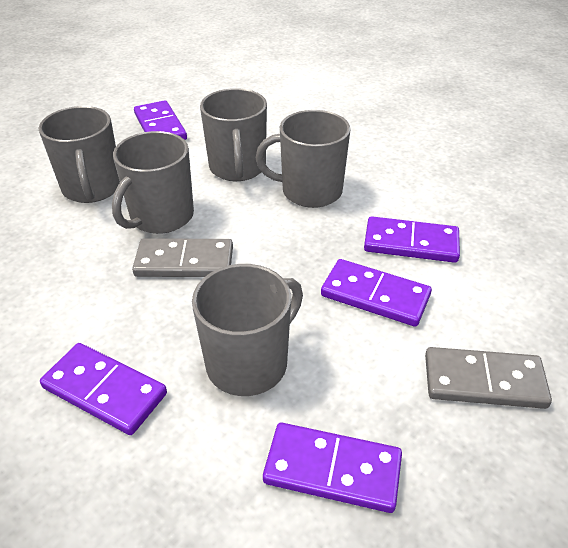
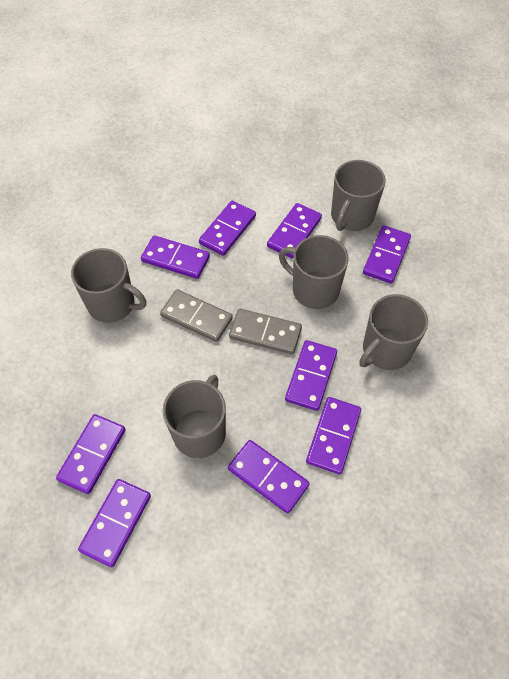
purple domino: 5 -> 9

